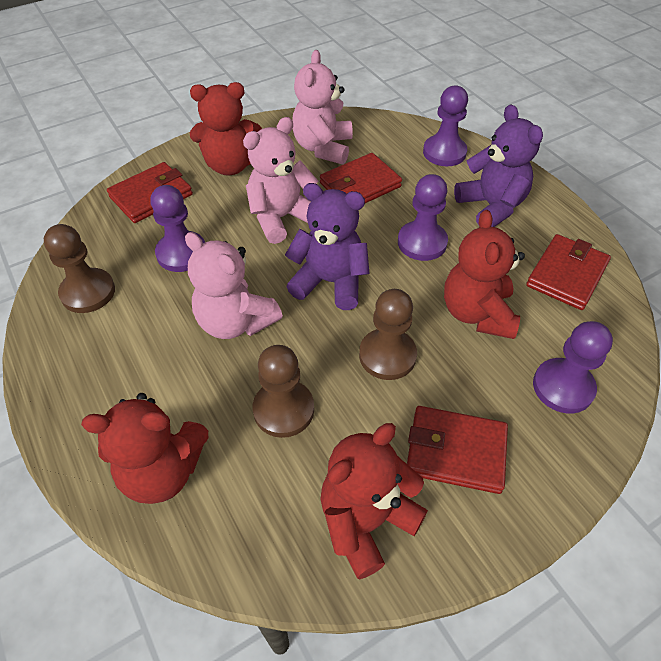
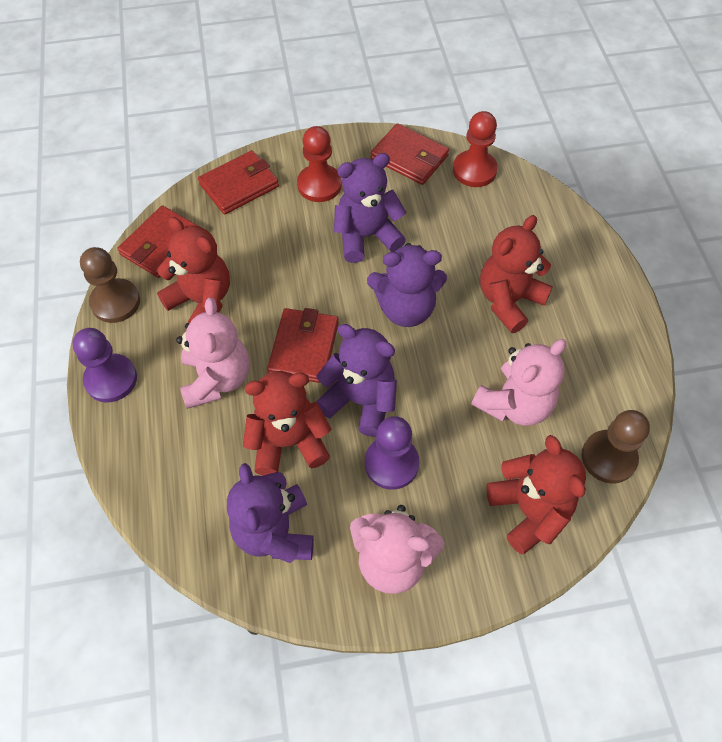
brown pawn: 3 -> 2
purple pawn: 4 -> 2
purple teddy bear: 2 -> 4
red pawn: 0 -> 2

